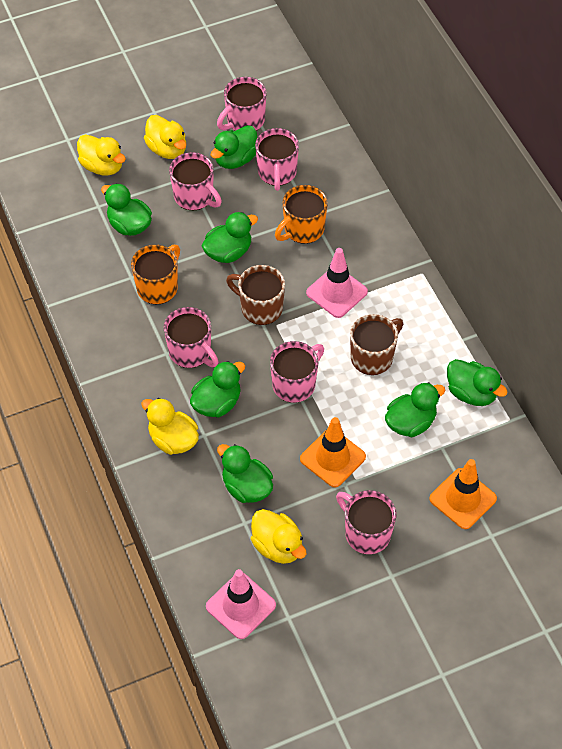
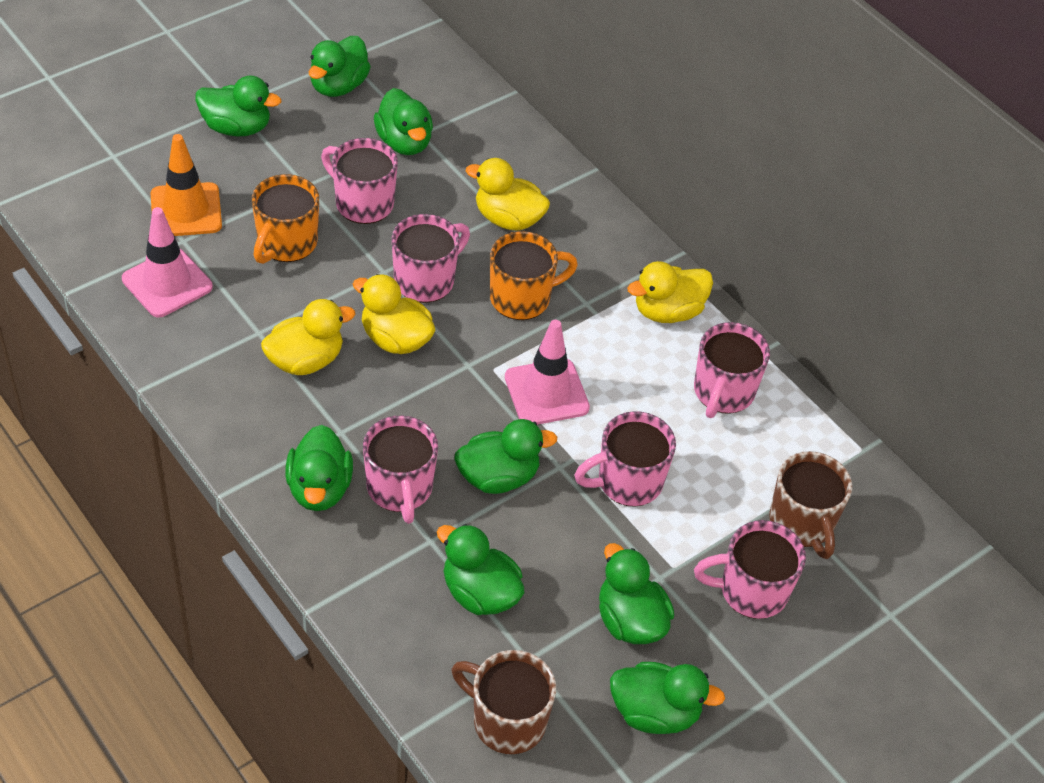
green duck: 7 -> 8
orange traffic cone: 2 -> 1

